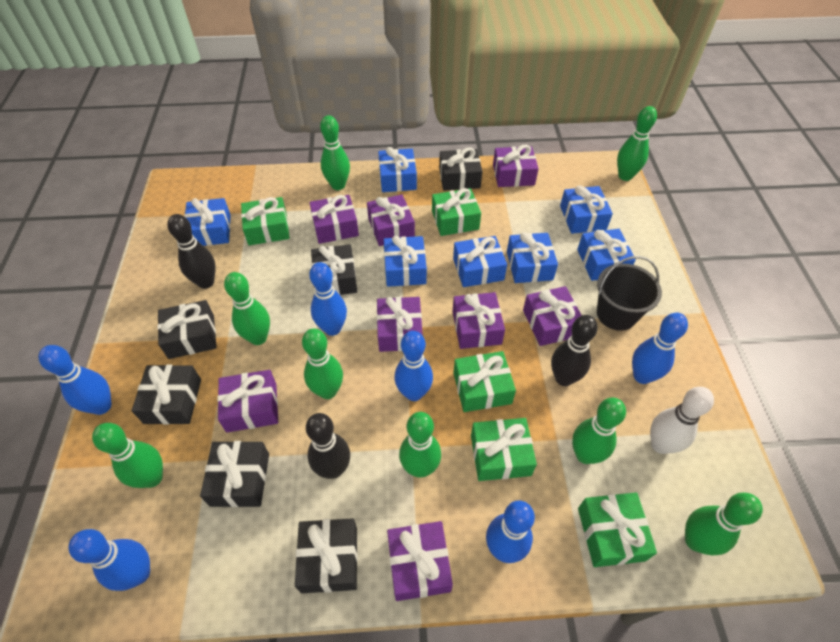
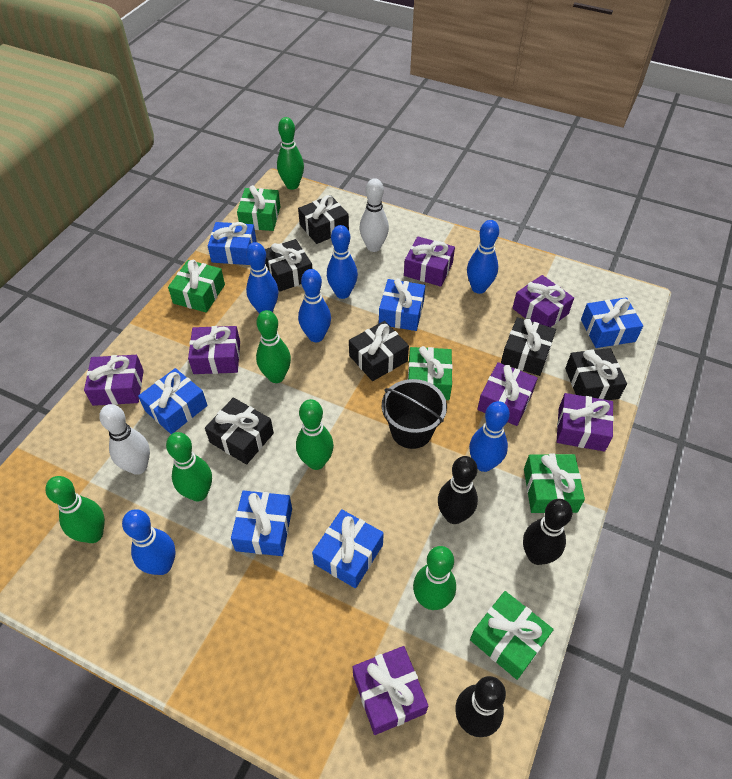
blue gift: 7 -> 6
green bowling pin: 8 -> 6
purple gift: 8 -> 7
white bowling pin: 1 -> 2

